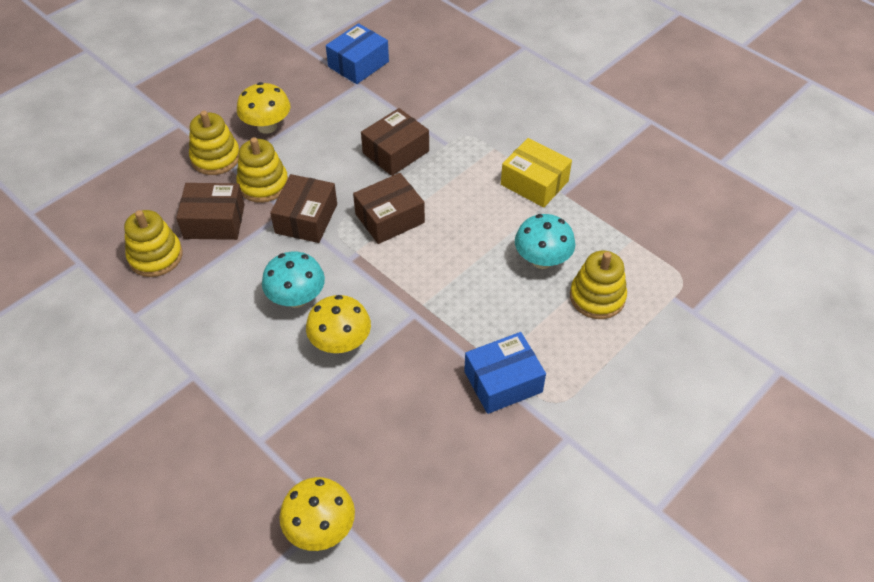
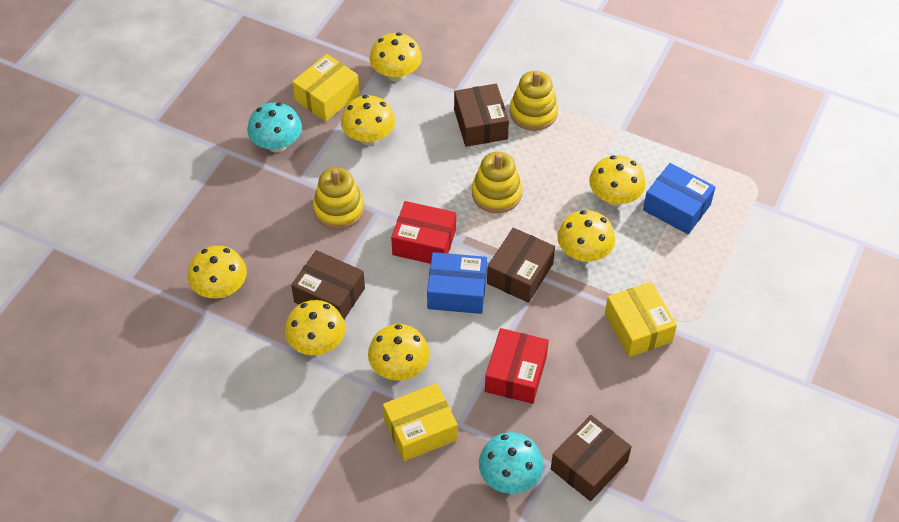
red box: 0 -> 2
yellow box: 1 -> 3
yellow mushroom: 3 -> 7
yellow stacking toy: 4 -> 3

